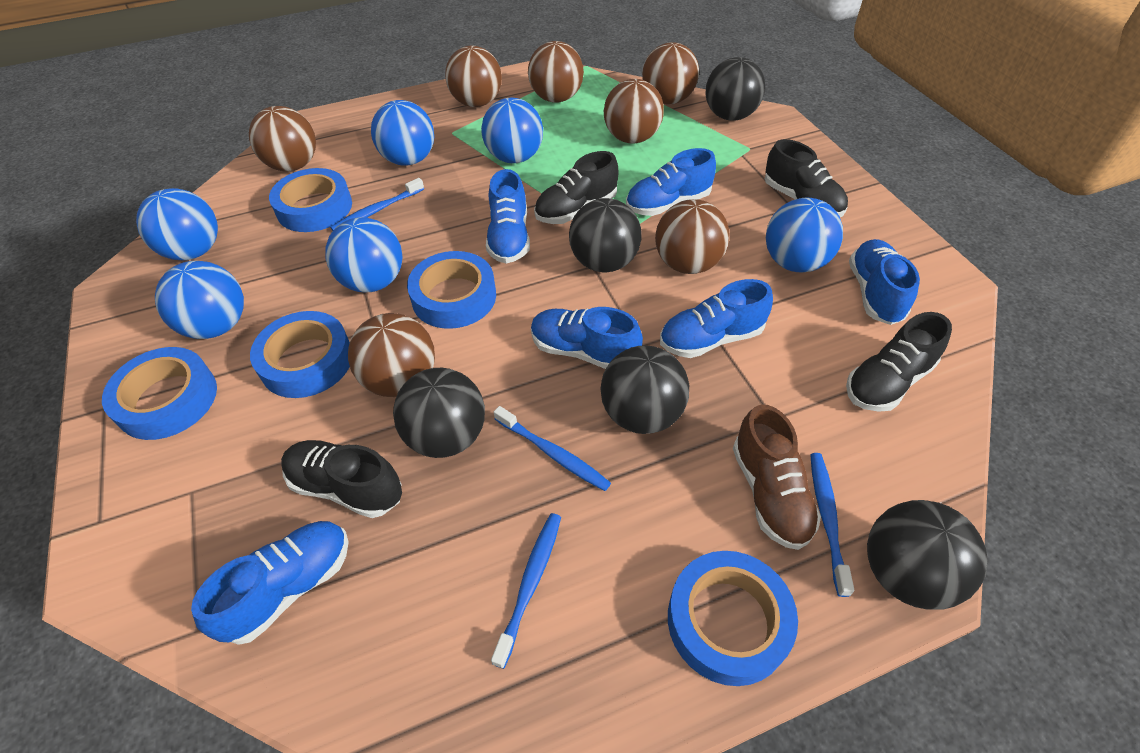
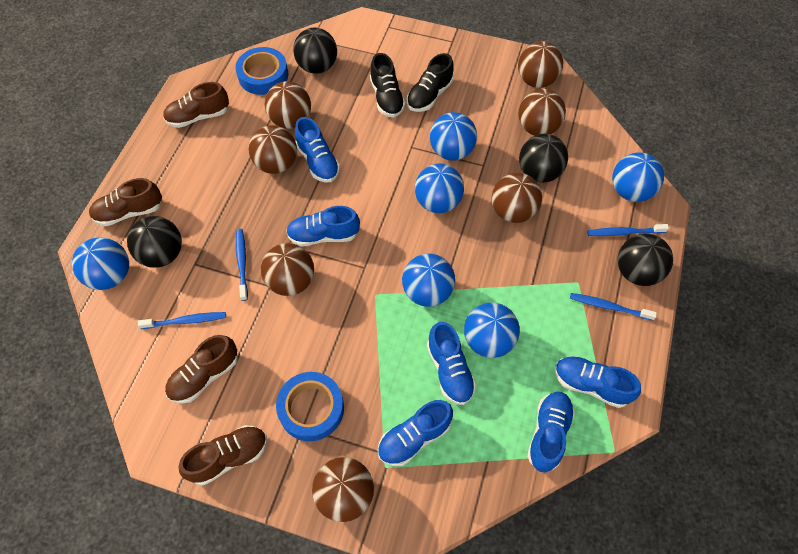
black ball: 5 -> 4
black shoe: 4 -> 2
blue tape: 5 -> 2
brown shoe: 1 -> 4

